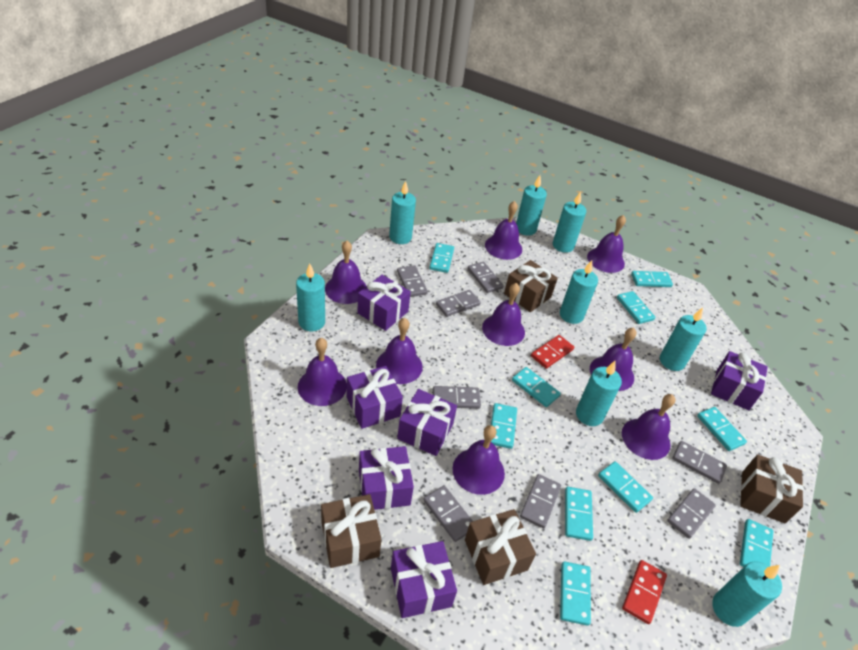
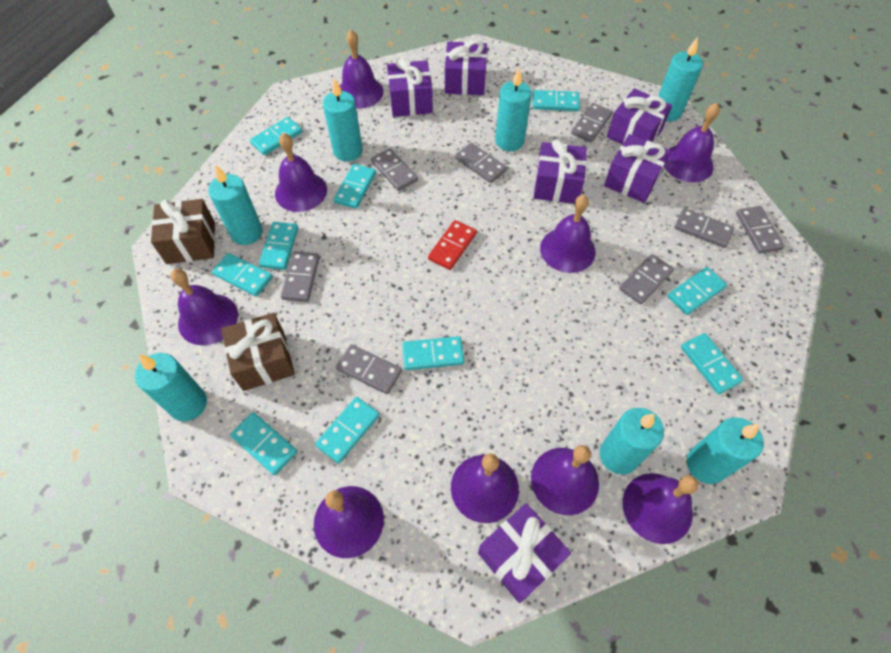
brown gift: 4 -> 2
red domino: 2 -> 1
turquoise candle: 8 -> 7

